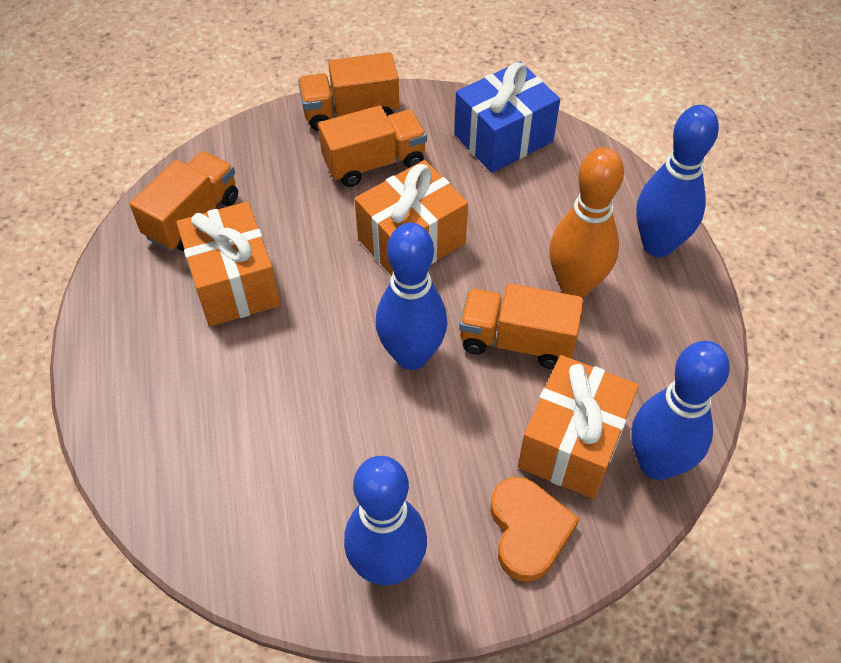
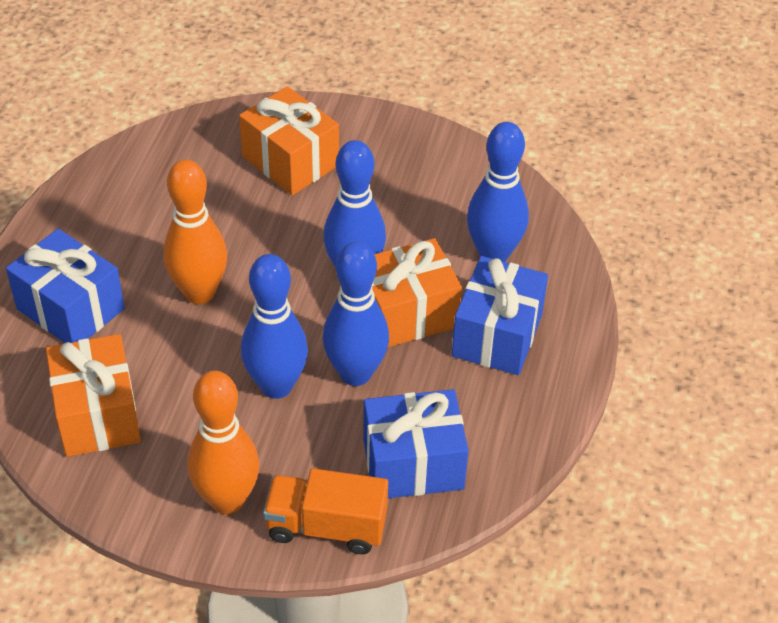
blue gift: 1 -> 3
orange bowling pin: 1 -> 2
orange heart: 1 -> 0
orange truck: 4 -> 1

